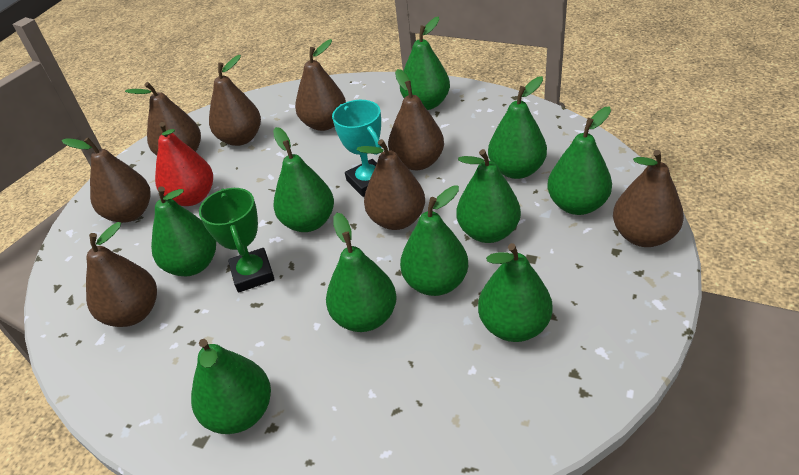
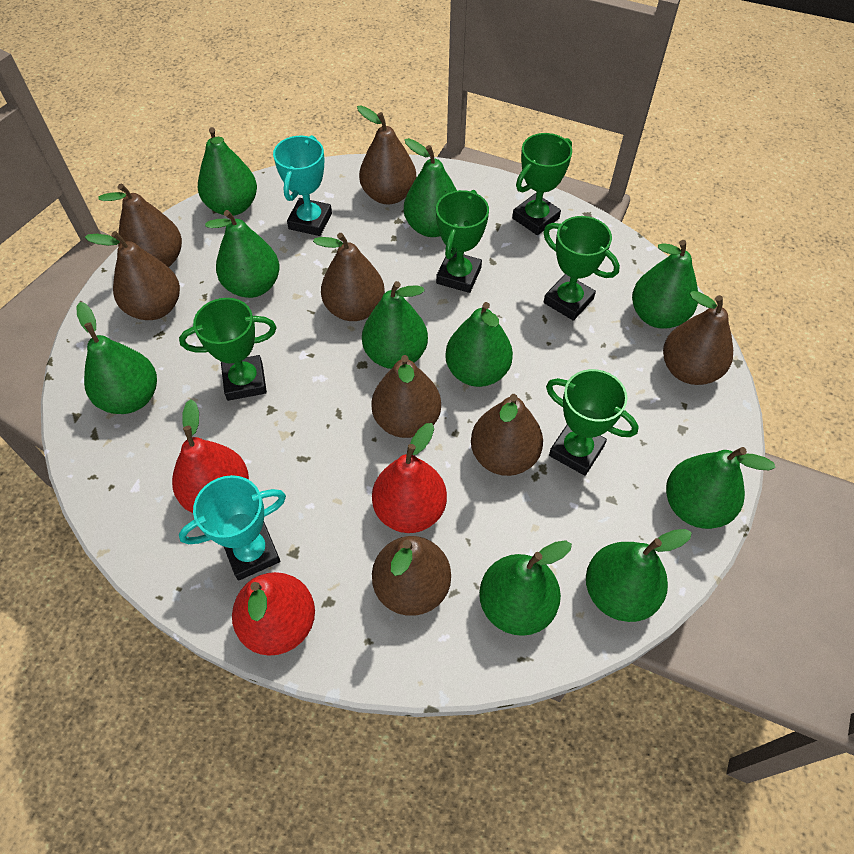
green trophy: 1 -> 5
red pear: 1 -> 3
turquoise trophy: 1 -> 2

